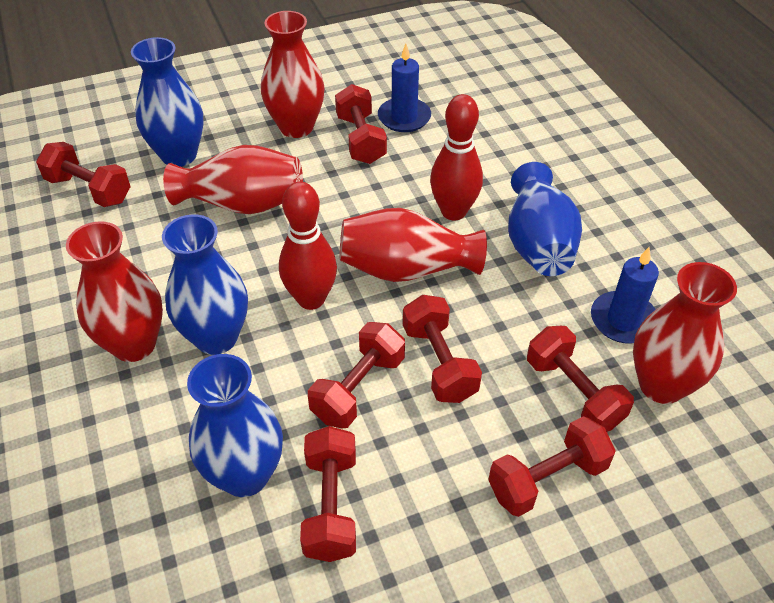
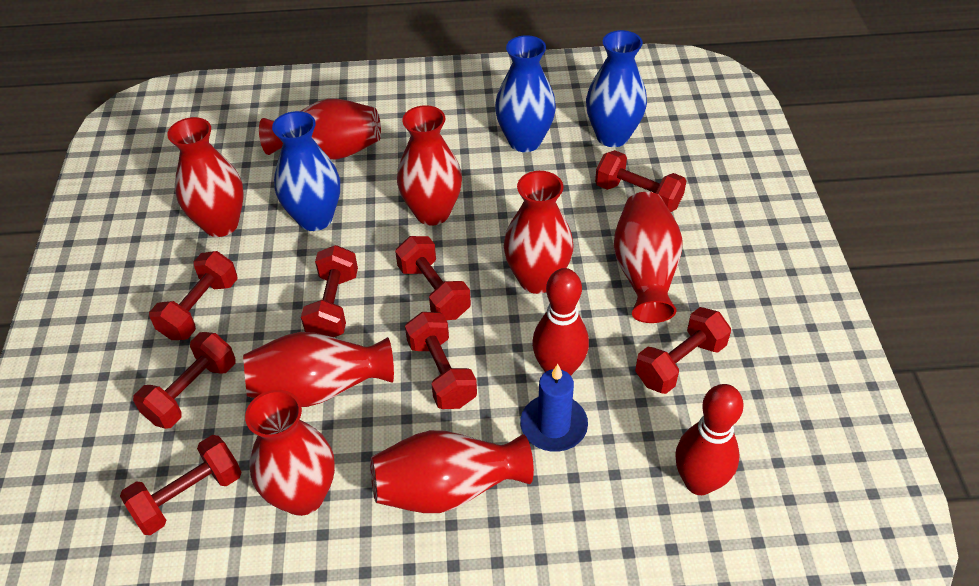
blue candle: 2 -> 1
blue vase: 4 -> 3
red dumbbell: 7 -> 8
red vase: 5 -> 8

